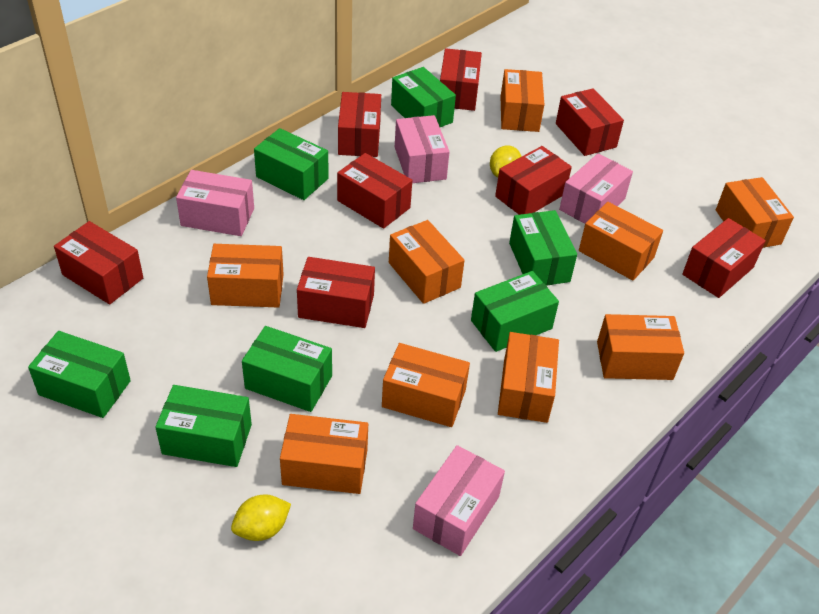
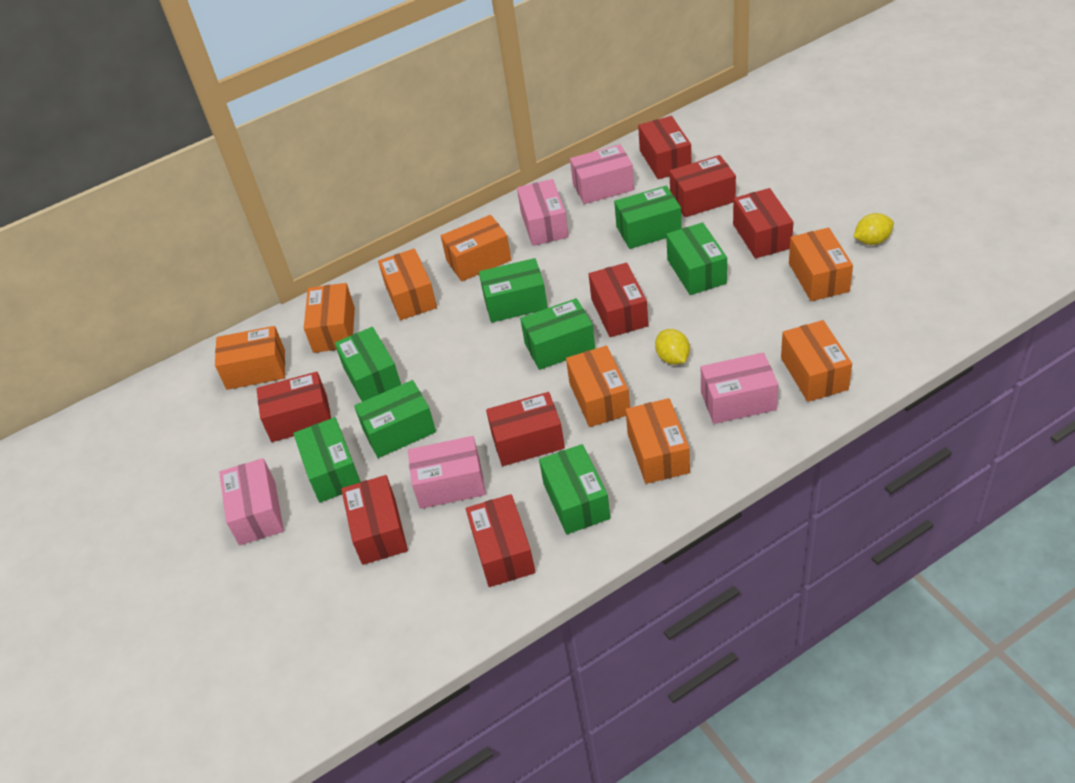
green box: 7 -> 8
orange box: 9 -> 8
pink box: 4 -> 5

